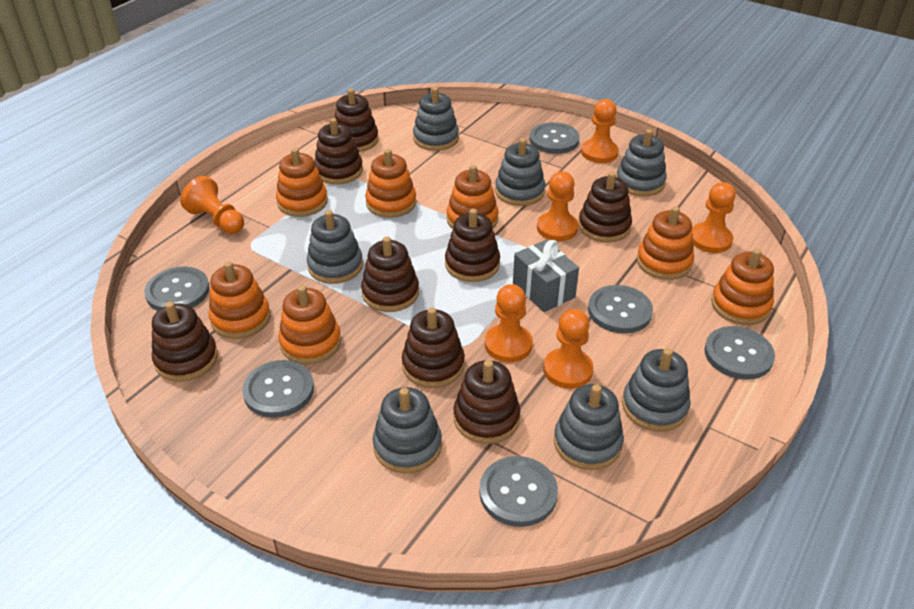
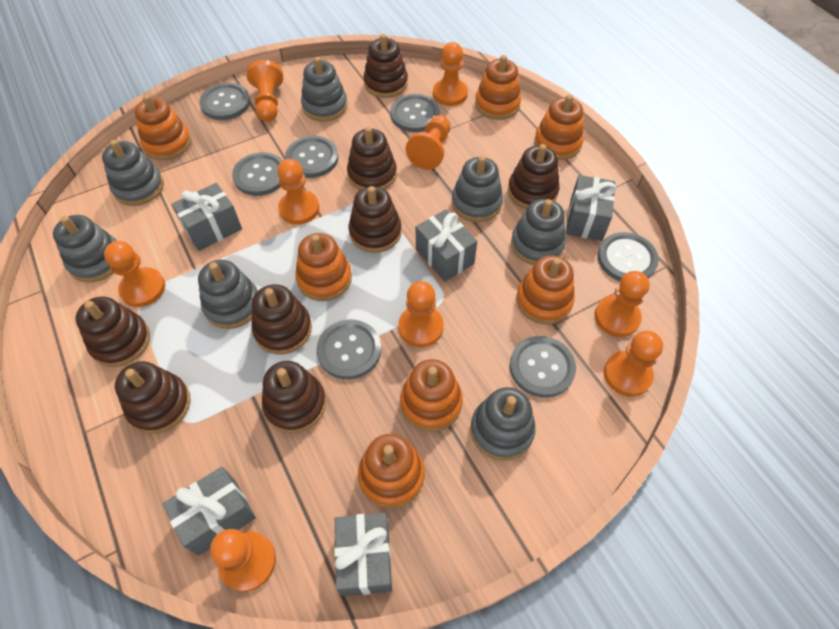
grey button: 6 -> 7
grey gift: 1 -> 5
orange pawn: 6 -> 9

